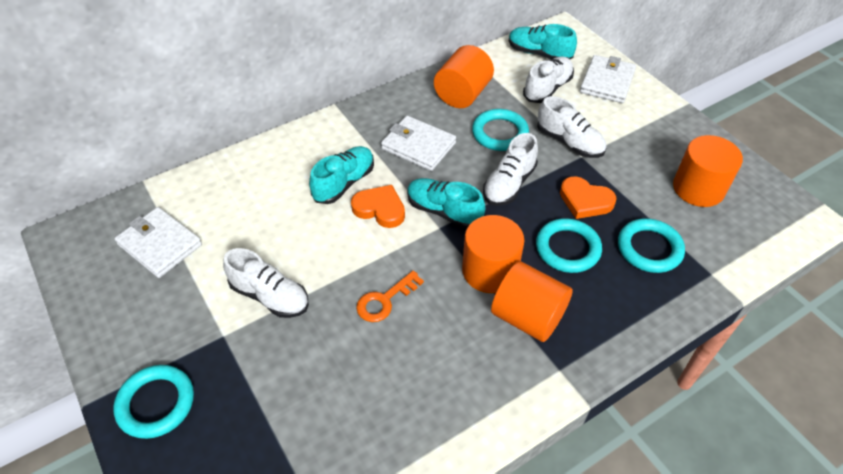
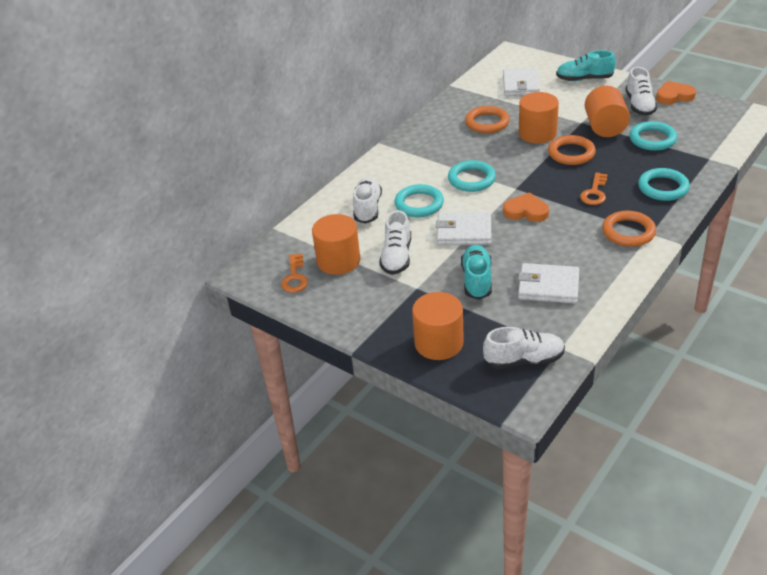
orange key: 1 -> 2
orange ring: 0 -> 3
turquoise shoe: 3 -> 2

